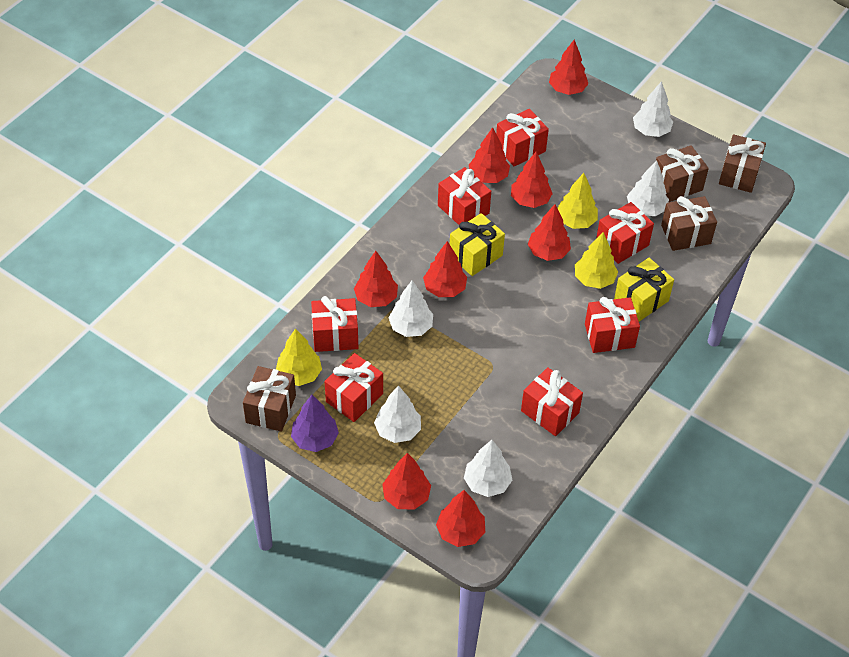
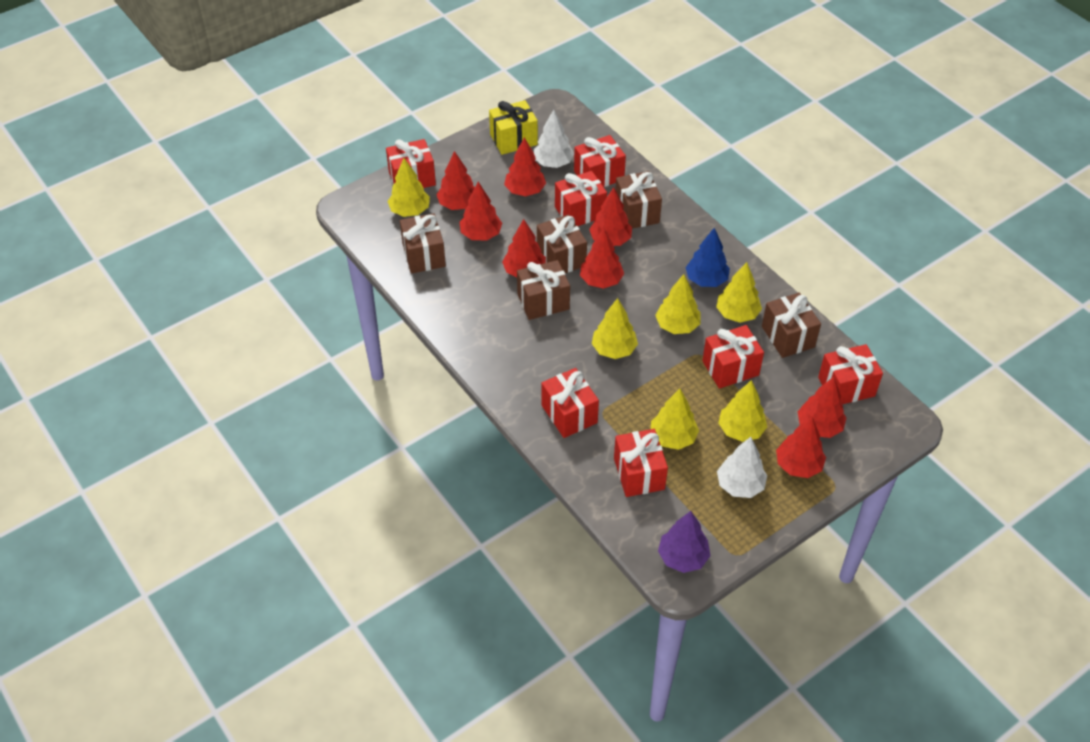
blue tree: 0 -> 1
brown gift: 4 -> 5
white tree: 5 -> 2
yellow gift: 2 -> 1
yellow tree: 3 -> 6

